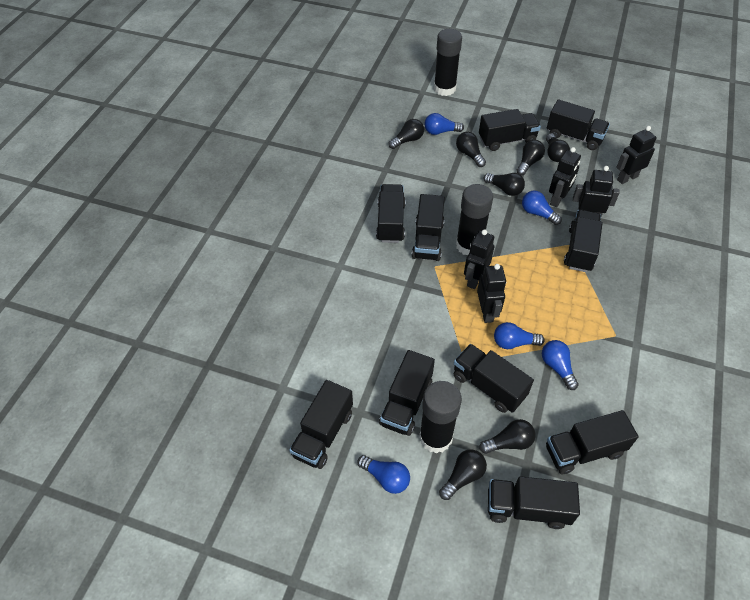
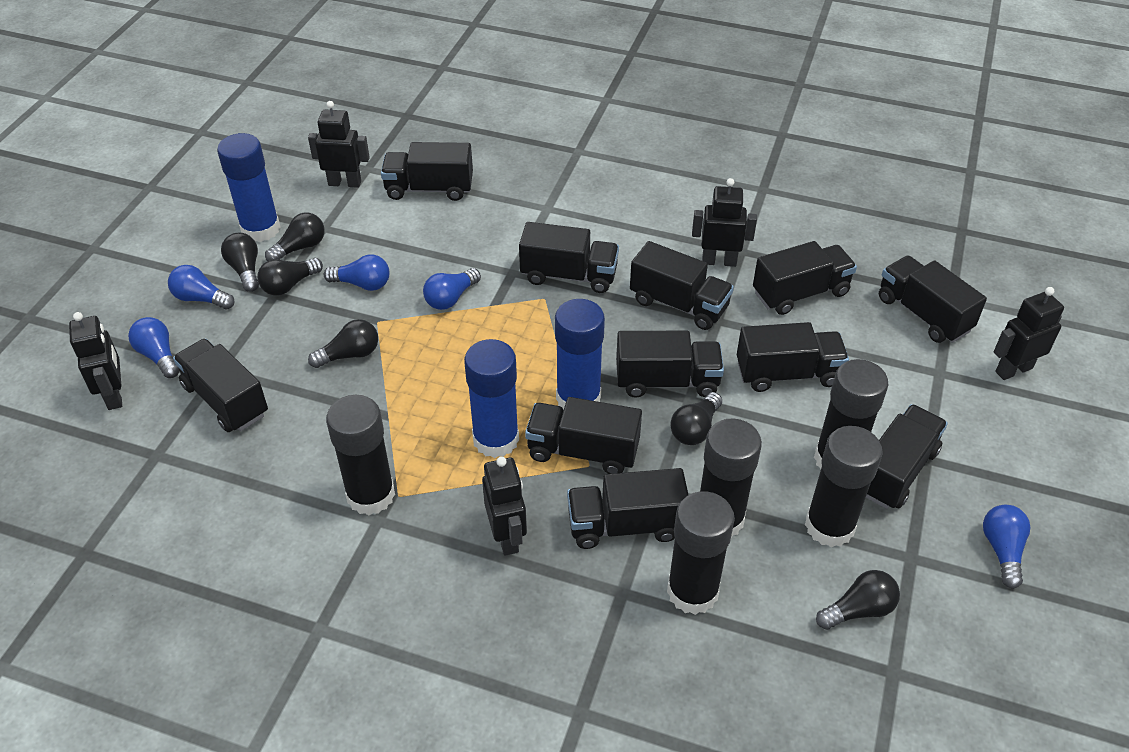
black glue stick: 3 -> 5
black light bulb: 7 -> 6
black truck: 10 -> 11
blue glue stick: 0 -> 3

